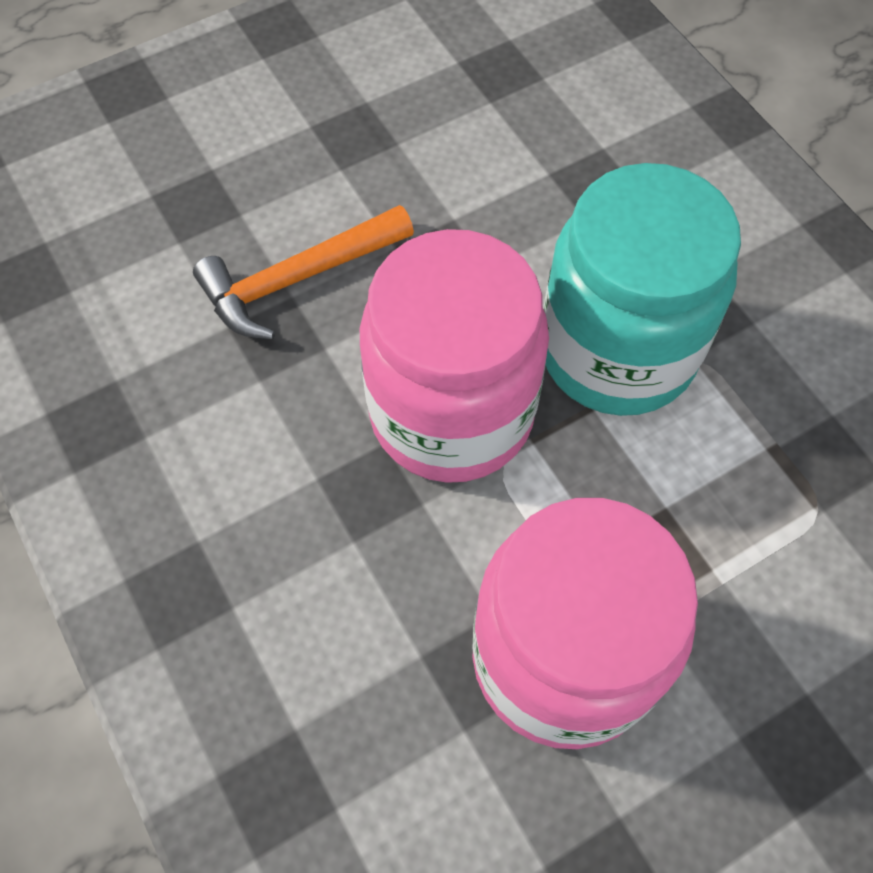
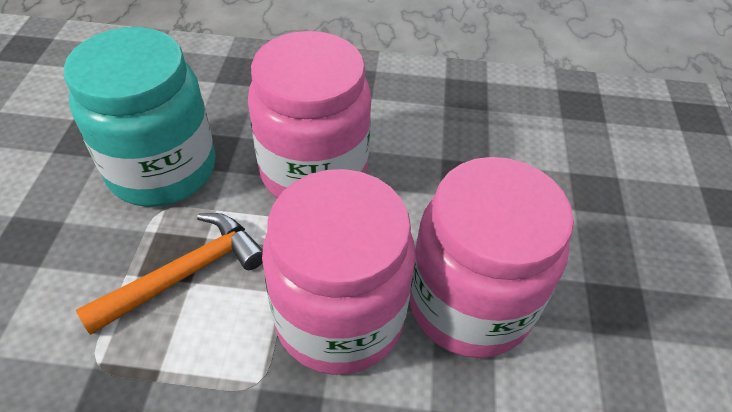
pink jar: 2 -> 3

